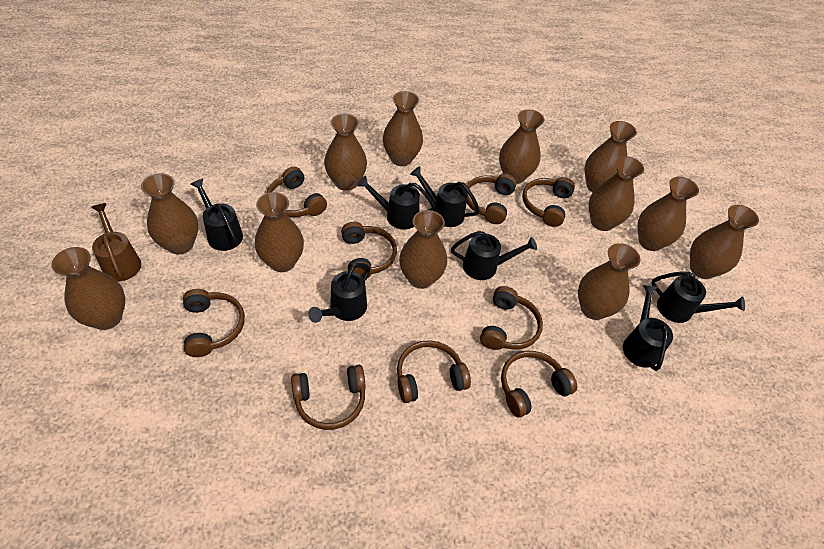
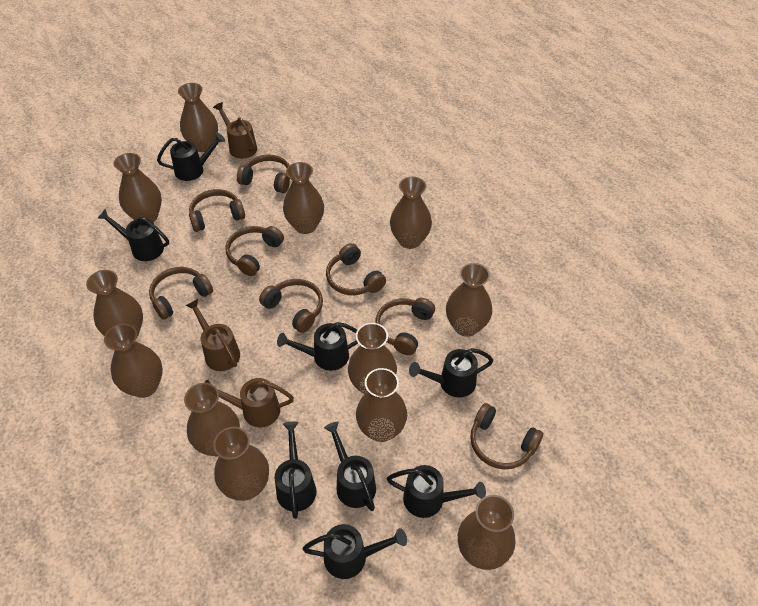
black watering can: 7 -> 8
brown headphones: 9 -> 8
brown watering can: 1 -> 3

